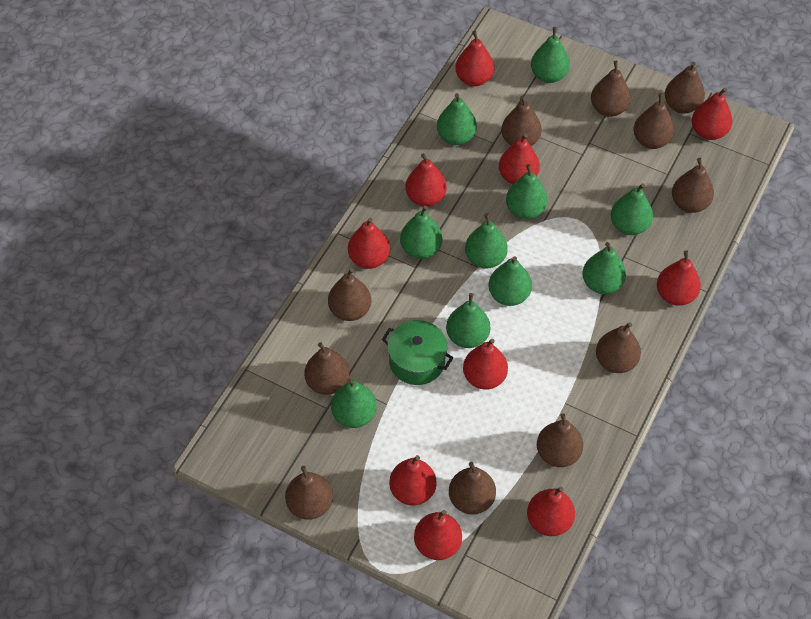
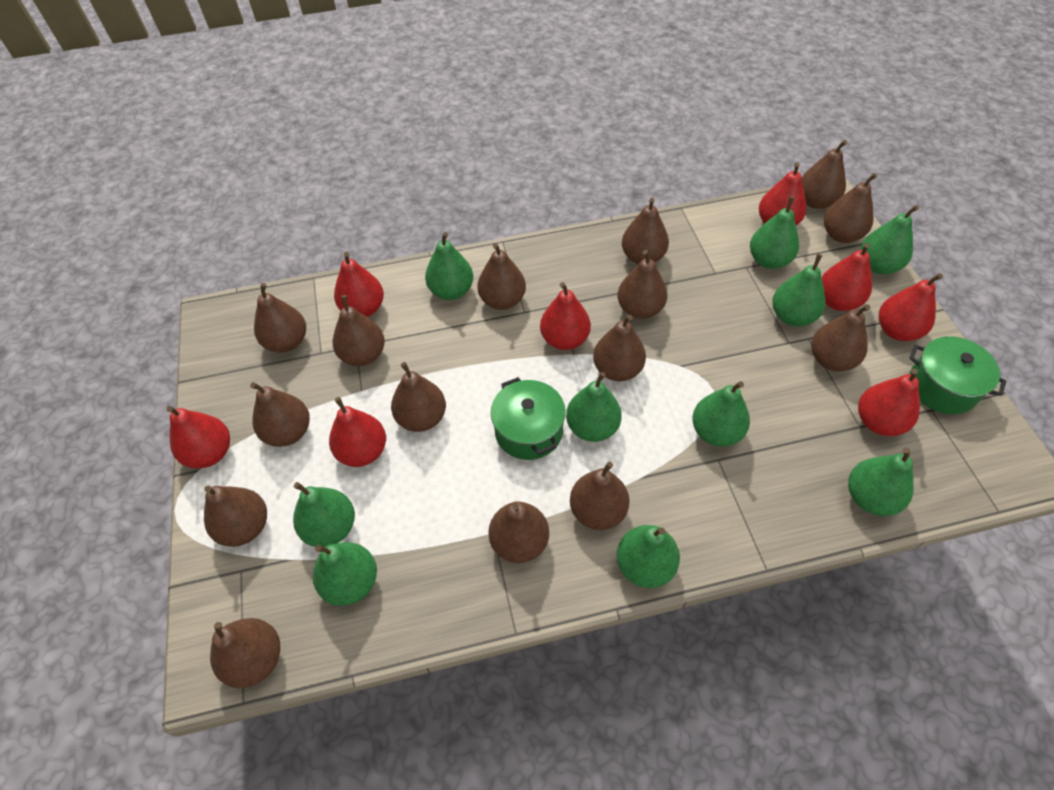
brown pear: 11 -> 15
green pot: 1 -> 2
red pear: 10 -> 8

